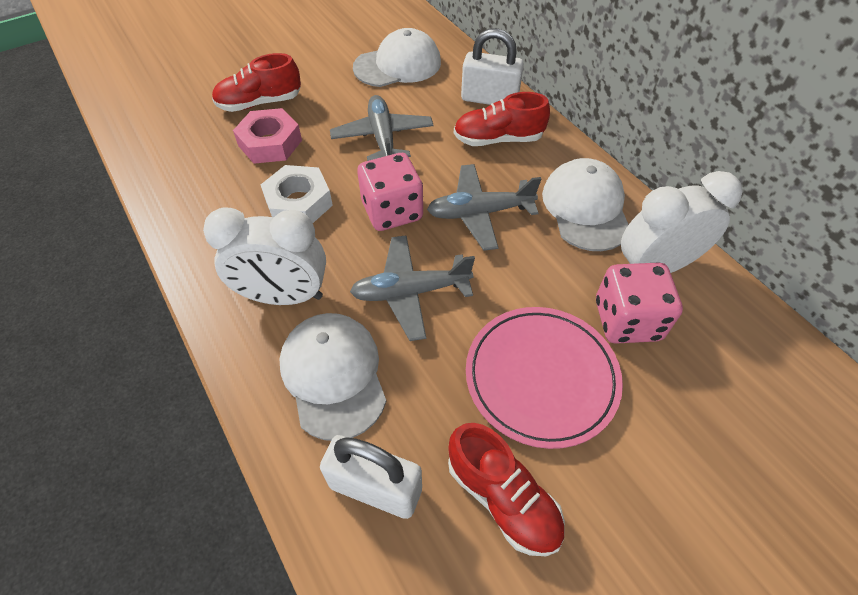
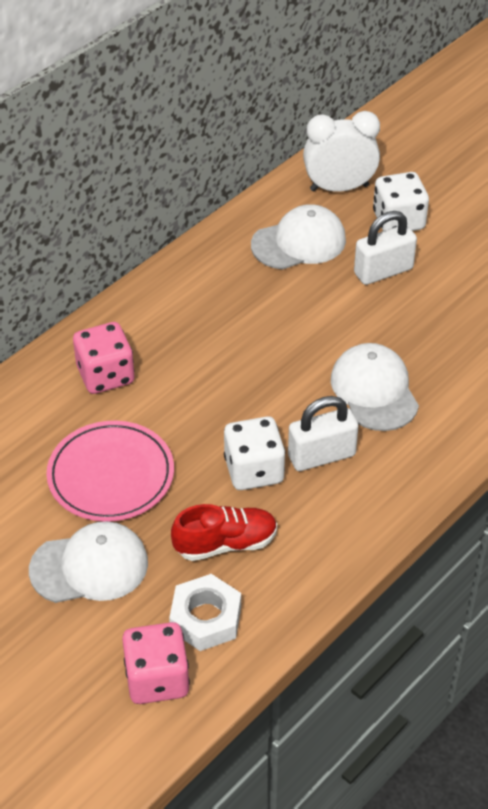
grey plane: 3 -> 0
pink nut: 1 -> 0
red shoe: 3 -> 1
white clock: 2 -> 1
white dice: 0 -> 2

